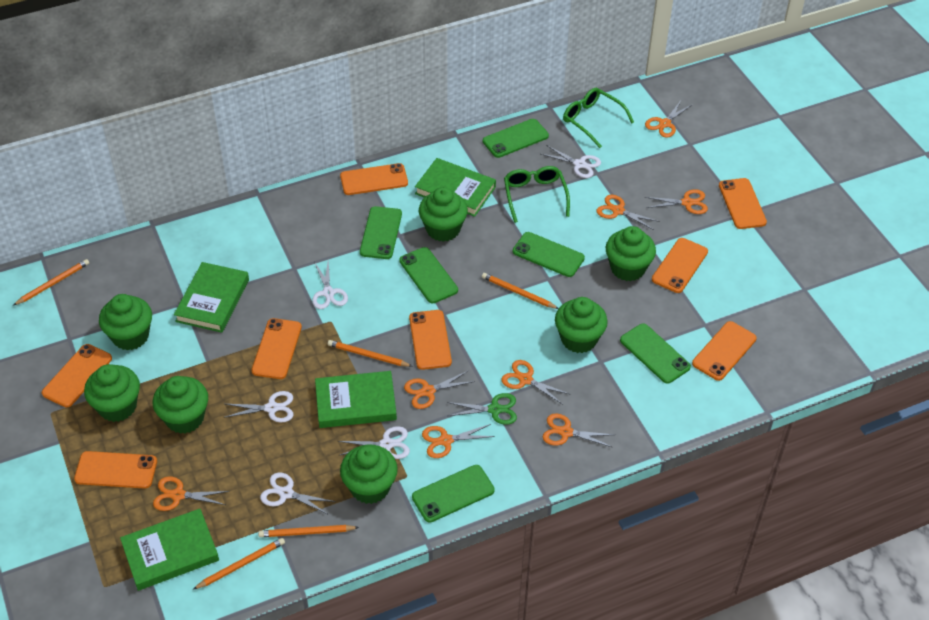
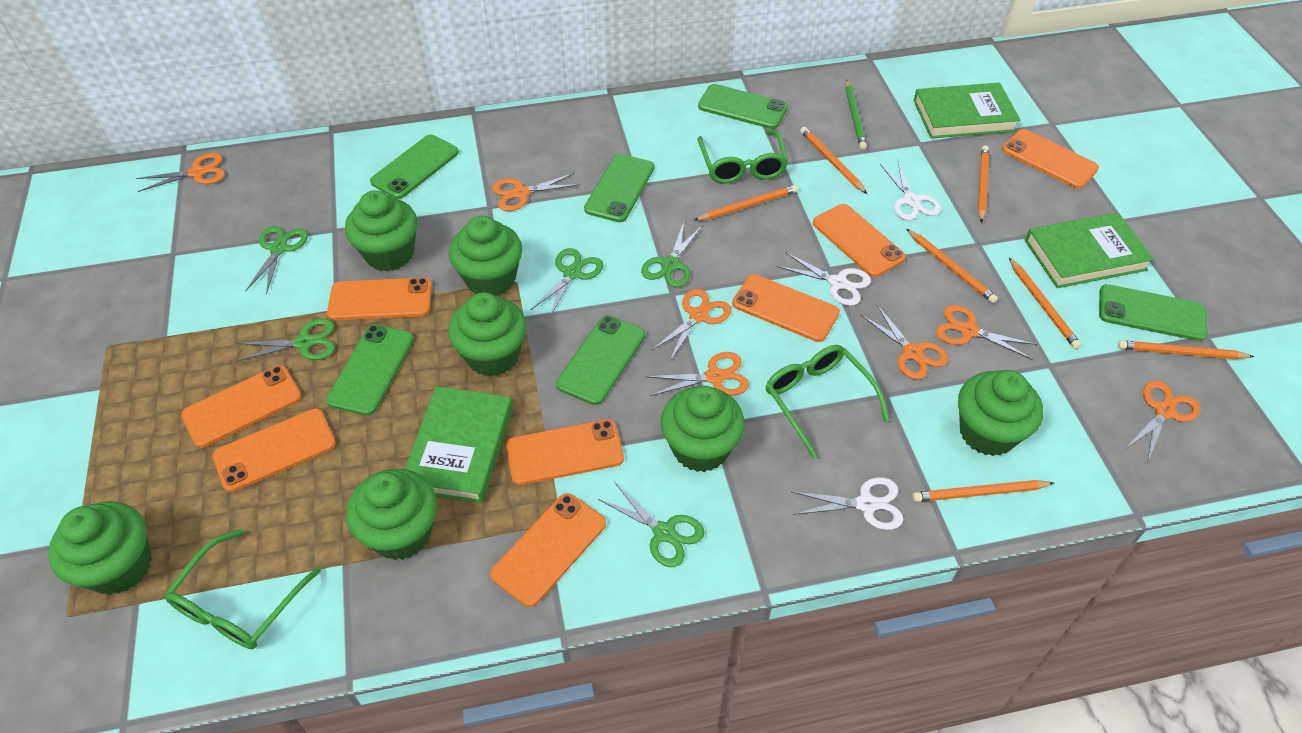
green book: 4 -> 3
green glasses: 2 -> 3
green pencil: 0 -> 1
green scissors: 1 -> 5
orange pencil: 5 -> 7
orange scissors: 8 -> 7
white scissors: 5 -> 3

